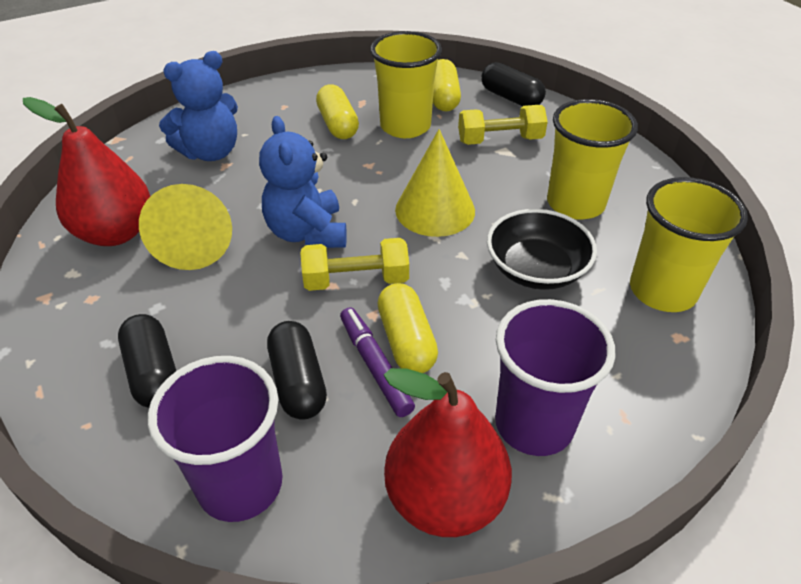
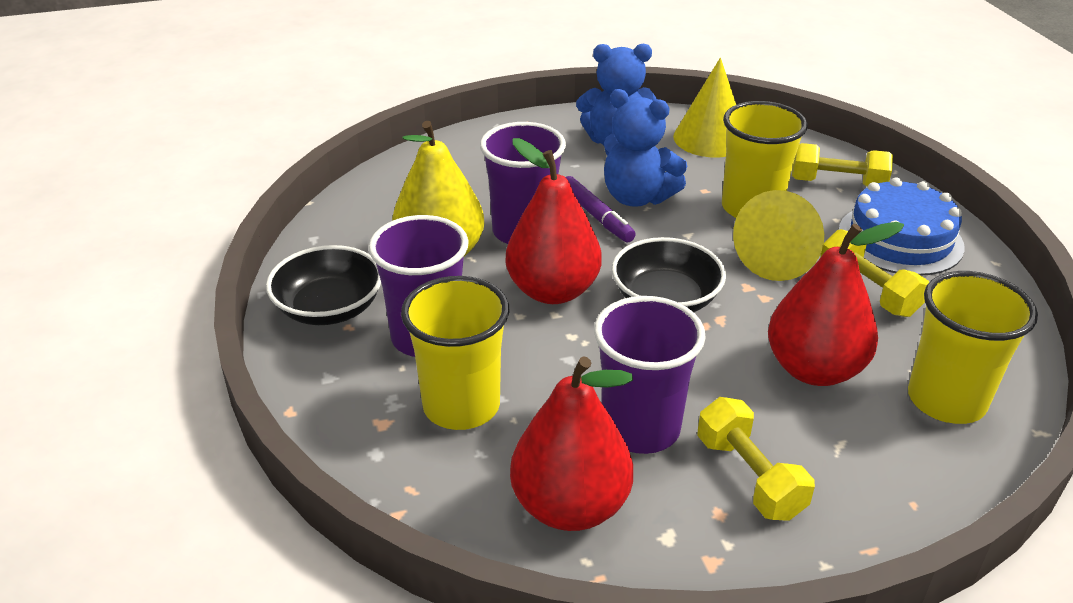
black bowl: 1 -> 2
black capsule: 3 -> 0
blue cake: 0 -> 1
purple cup: 2 -> 3
red pear: 2 -> 3
yellow capsule: 3 -> 0
yellow dumbbell: 2 -> 3
yellow pear: 0 -> 1

